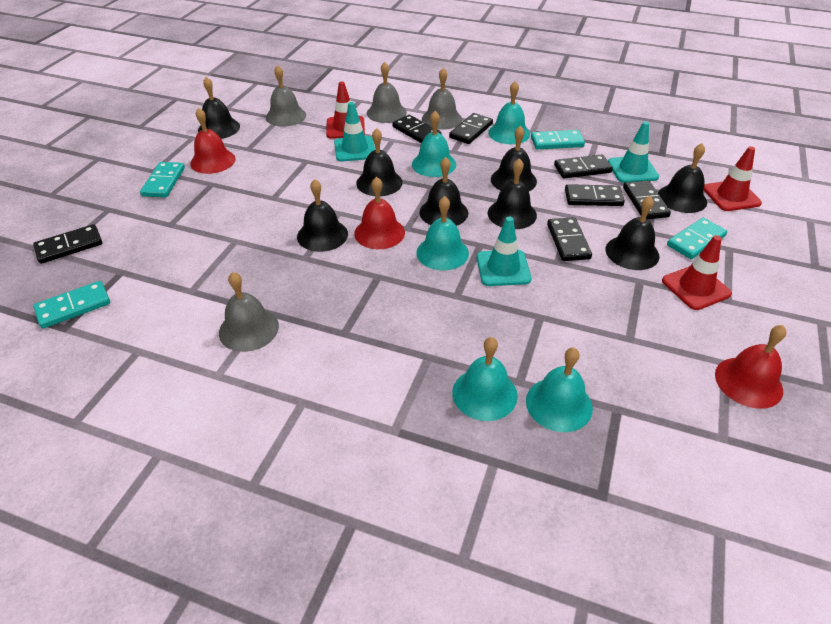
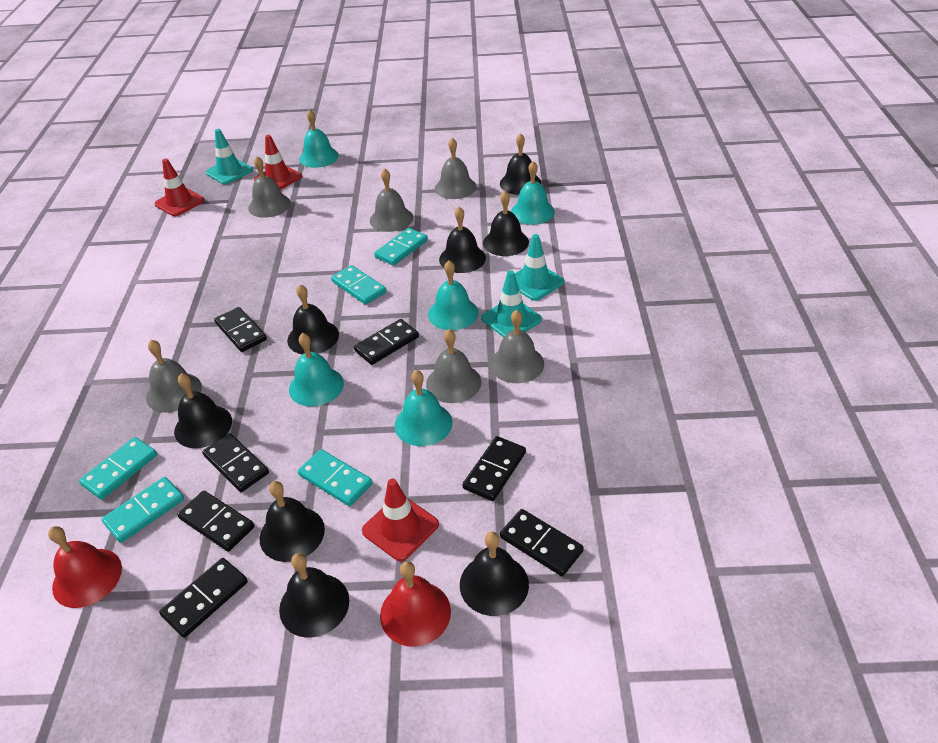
grey bell: 4 -> 6
red bell: 3 -> 2
turquoise domino: 4 -> 5

